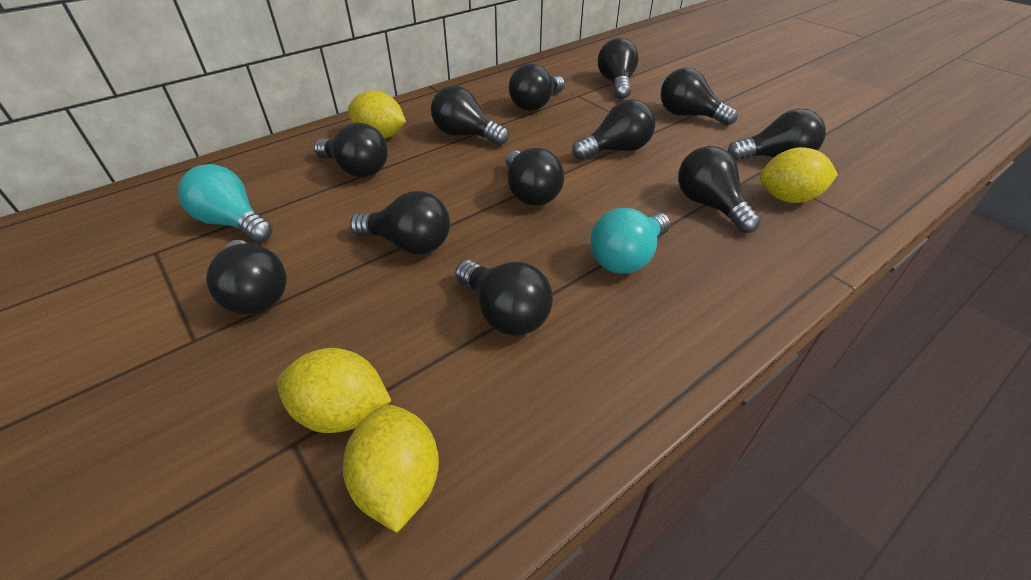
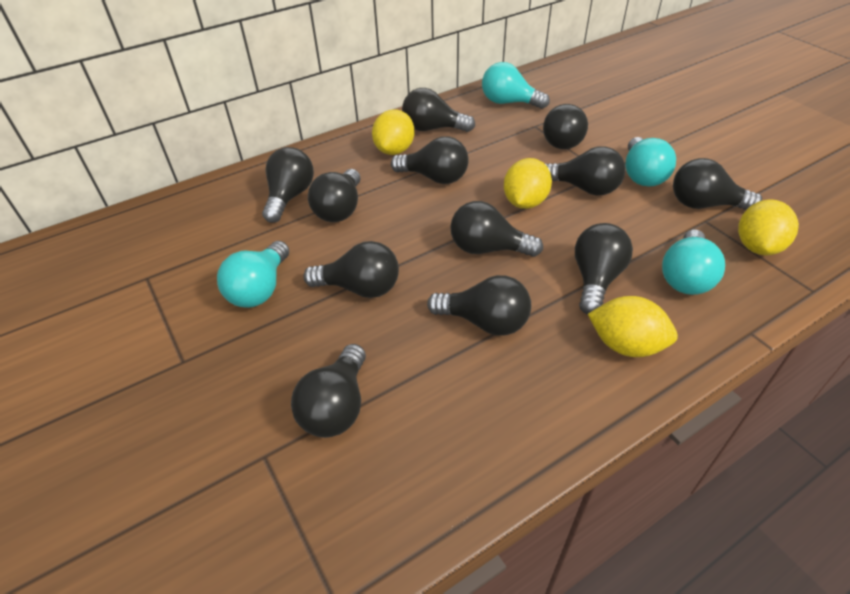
turquoise light bulb: 2 -> 4

